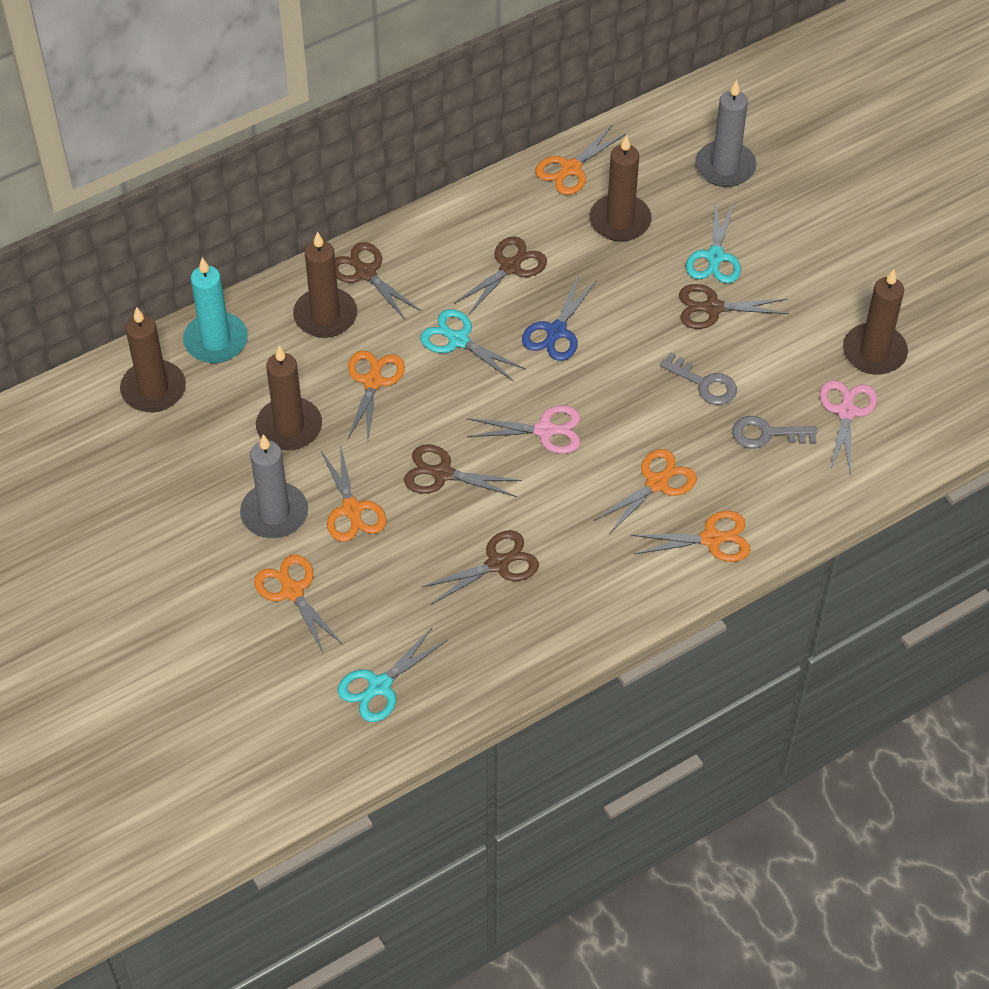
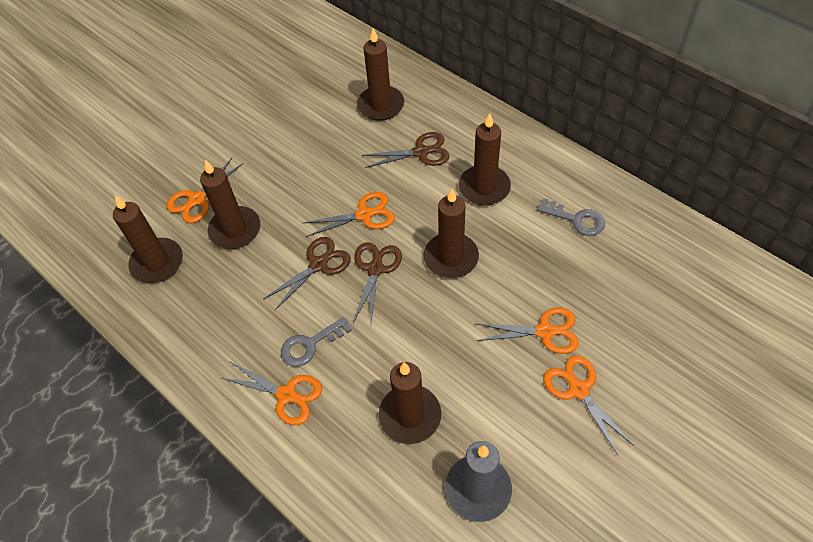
blue scissors: 1 -> 0
brown candle: 5 -> 6
brown scissors: 5 -> 3
grey candle: 2 -> 1
orange scissors: 6 -> 5
pink scissors: 2 -> 0
turquoise candle: 1 -> 0
turquoise scissors: 3 -> 0

